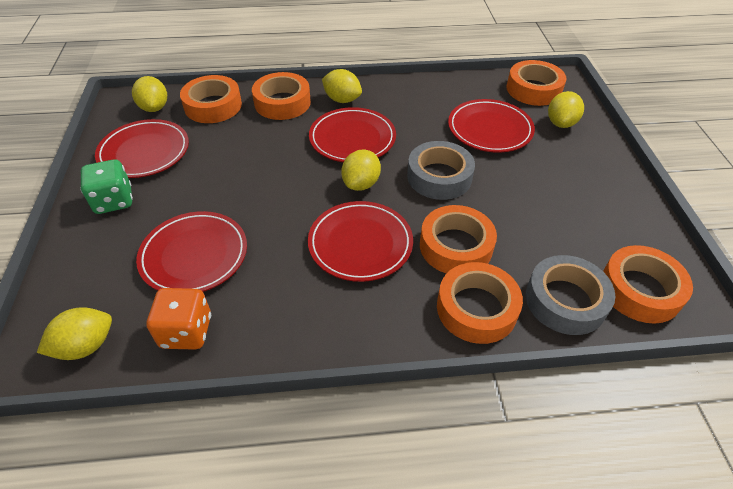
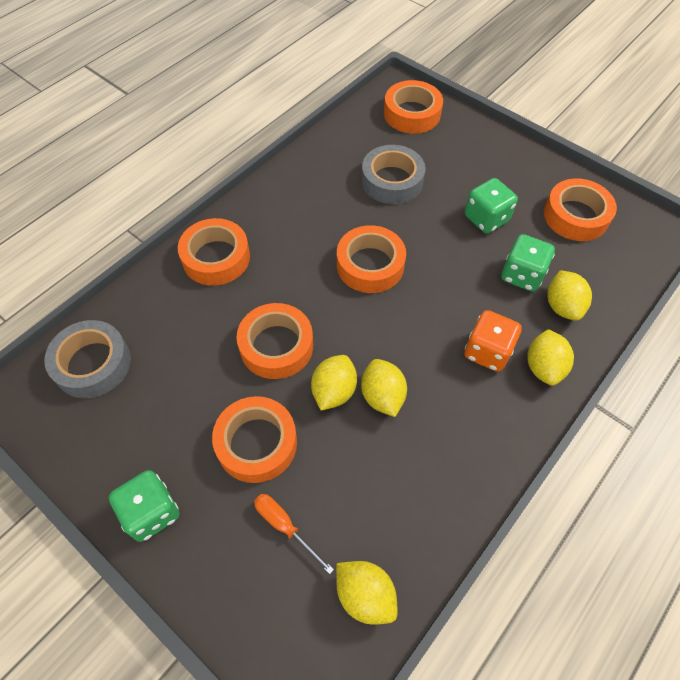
green dice: 1 -> 3
orange screwdriver: 0 -> 1
red plate: 5 -> 0

